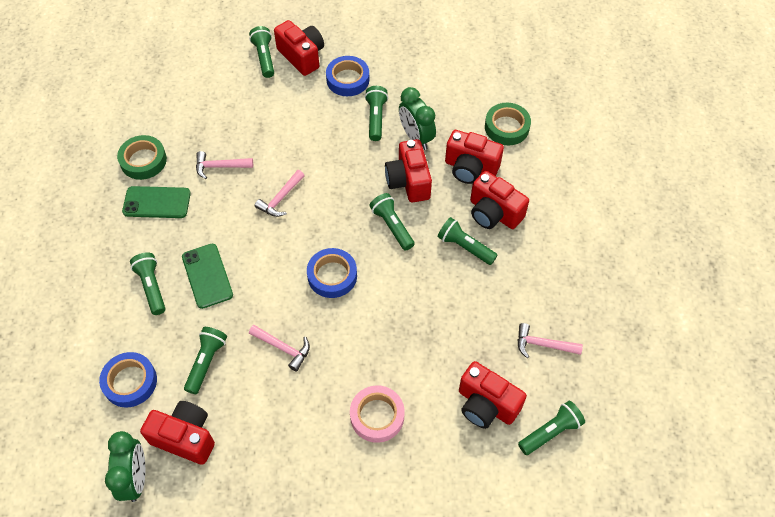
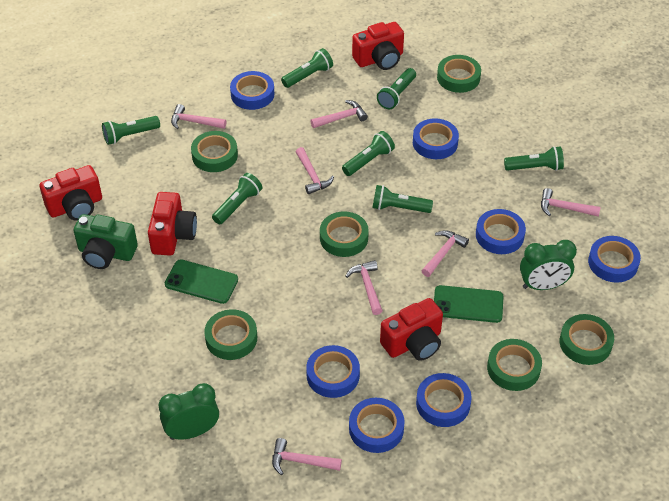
blue tape: 3 -> 7
green camera: 0 -> 1
green tape: 2 -> 6
pink hammer: 4 -> 7
pink tape: 1 -> 0
red camera: 6 -> 4

